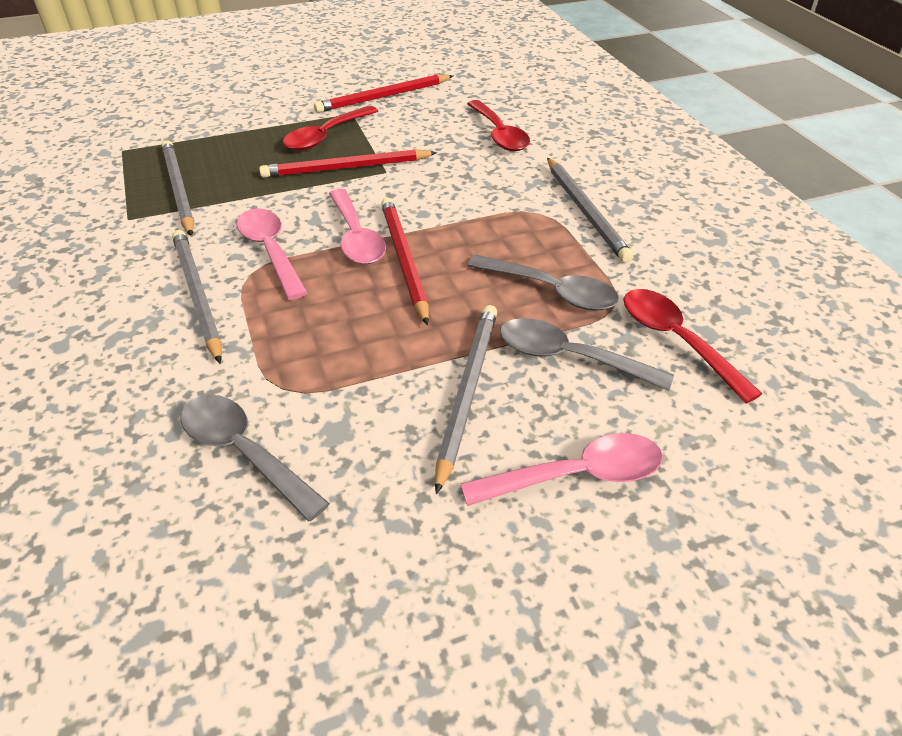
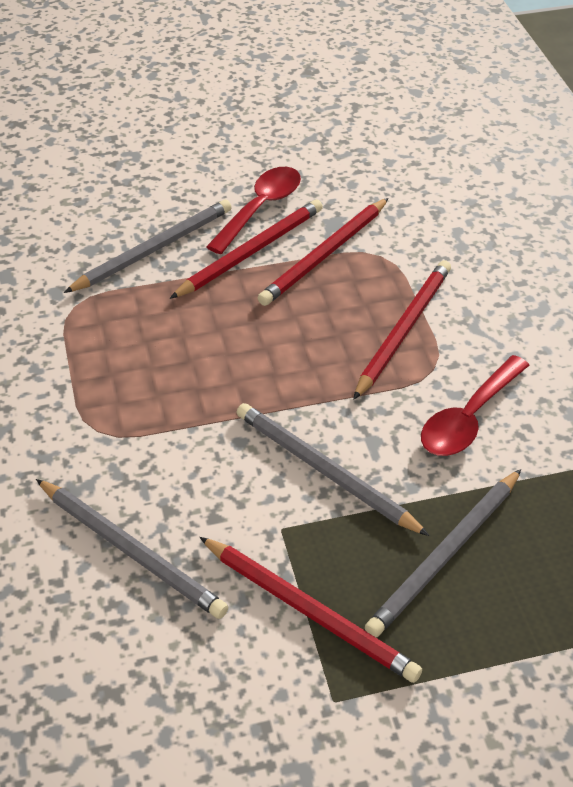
grey spoon: 3 -> 0
pink spoon: 3 -> 0
red pencil: 3 -> 4
red spoon: 3 -> 2

